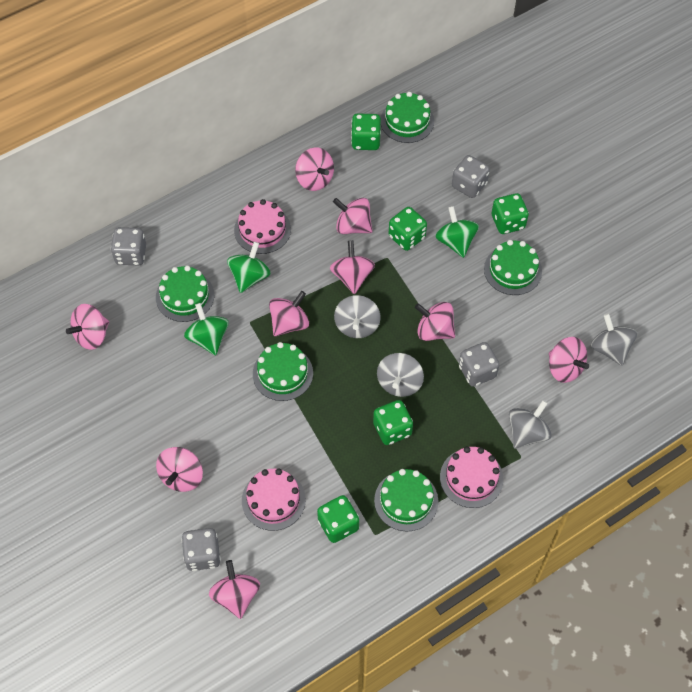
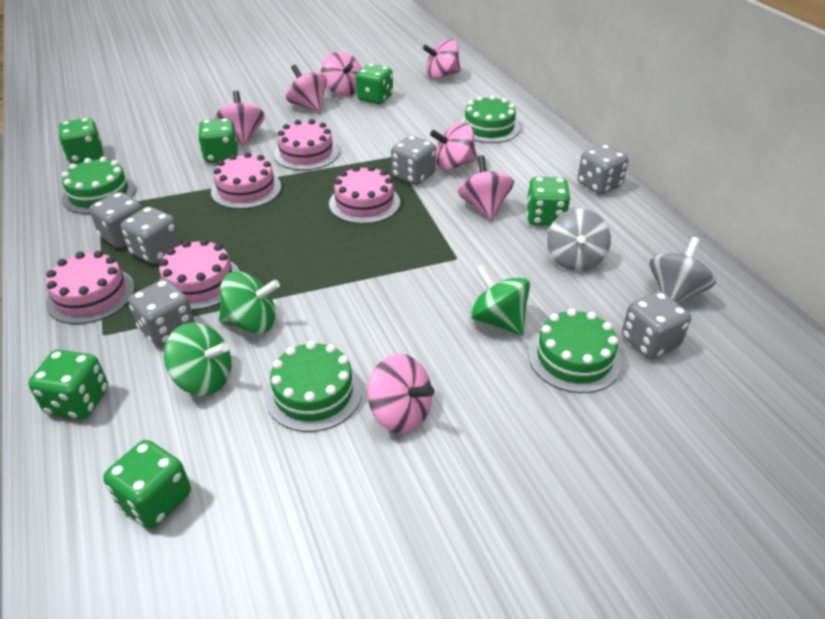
green cake: 5 -> 4
green dice: 5 -> 6
grey dice: 4 -> 6
grey spinning top: 4 -> 2
pink cake: 3 -> 5
pink spinning top: 9 -> 7

